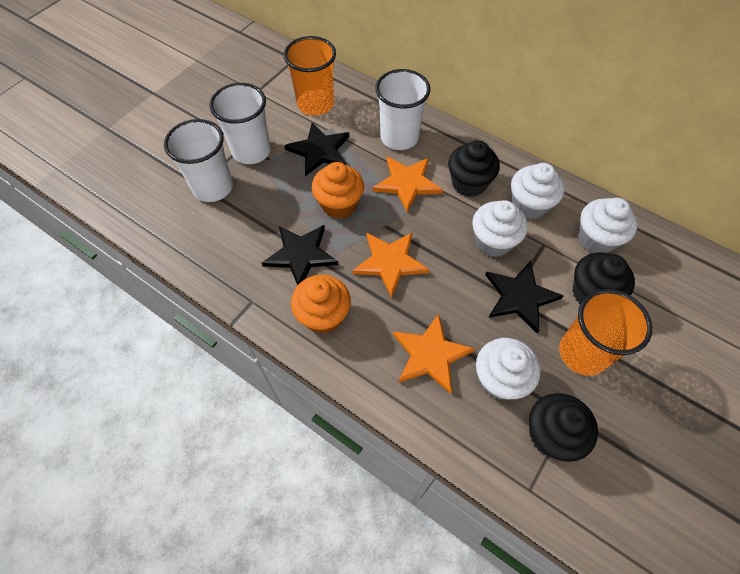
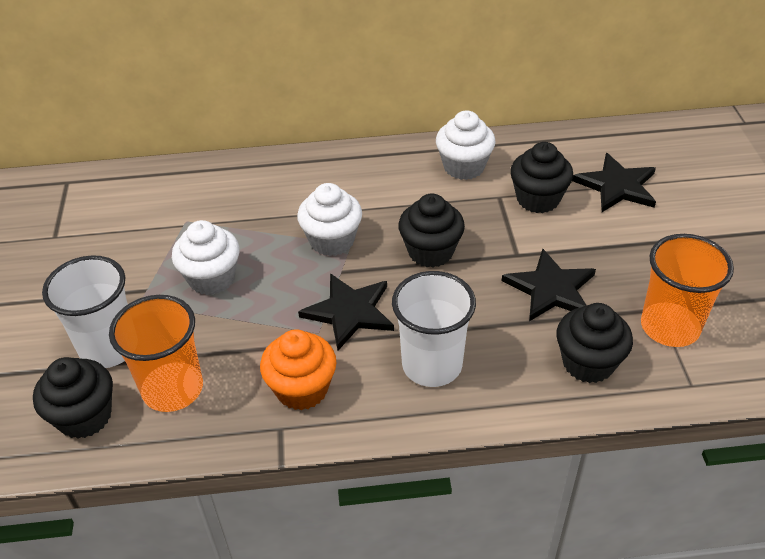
black cupcake: 3 -> 4
orange cupcake: 2 -> 1
orange star: 3 -> 0
white cup: 3 -> 2
white cupcake: 4 -> 3

